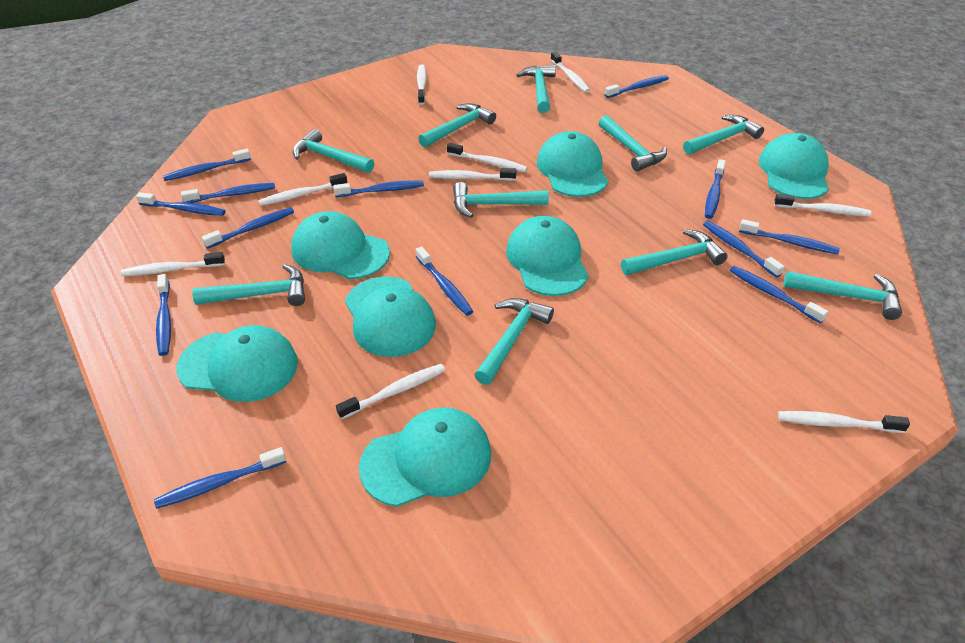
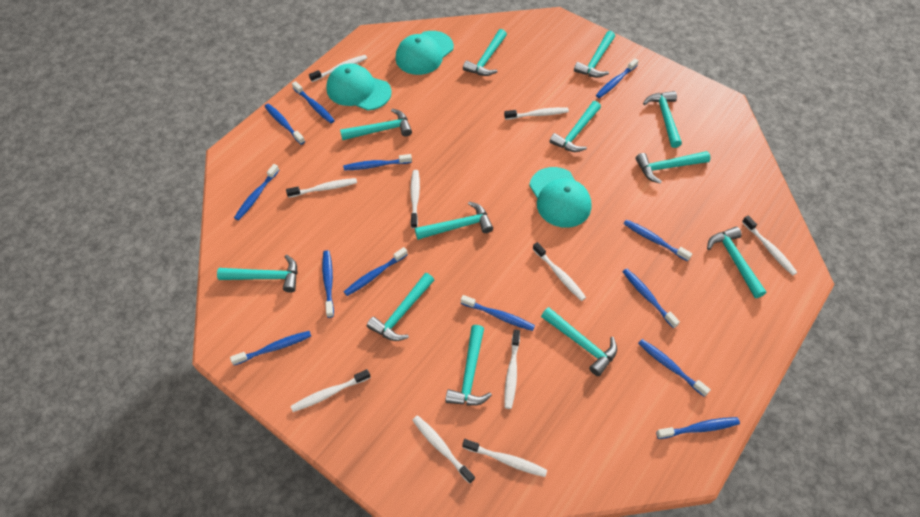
turquoise cap: 7 -> 3
turquoise hammer: 10 -> 12
white toothbrush: 9 -> 10

